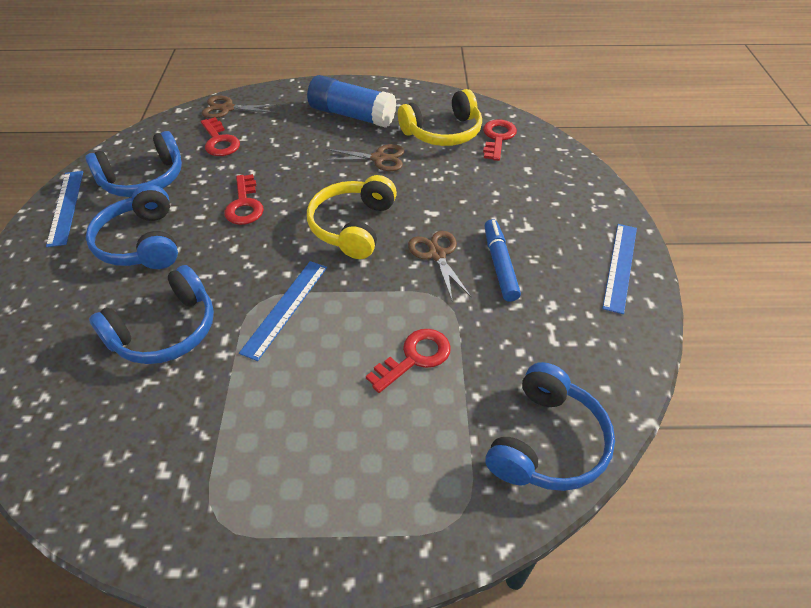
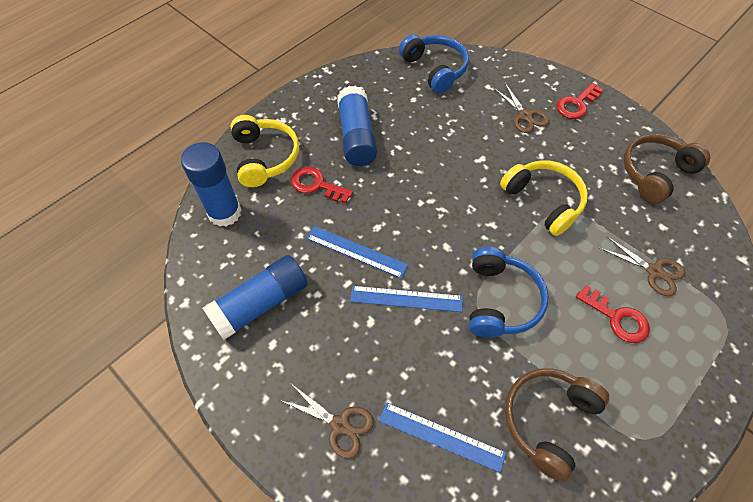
blue glue stick: 1 -> 3
blue headphones: 4 -> 2
blue marker: 1 -> 0
brown headphones: 0 -> 2
red key: 4 -> 3

